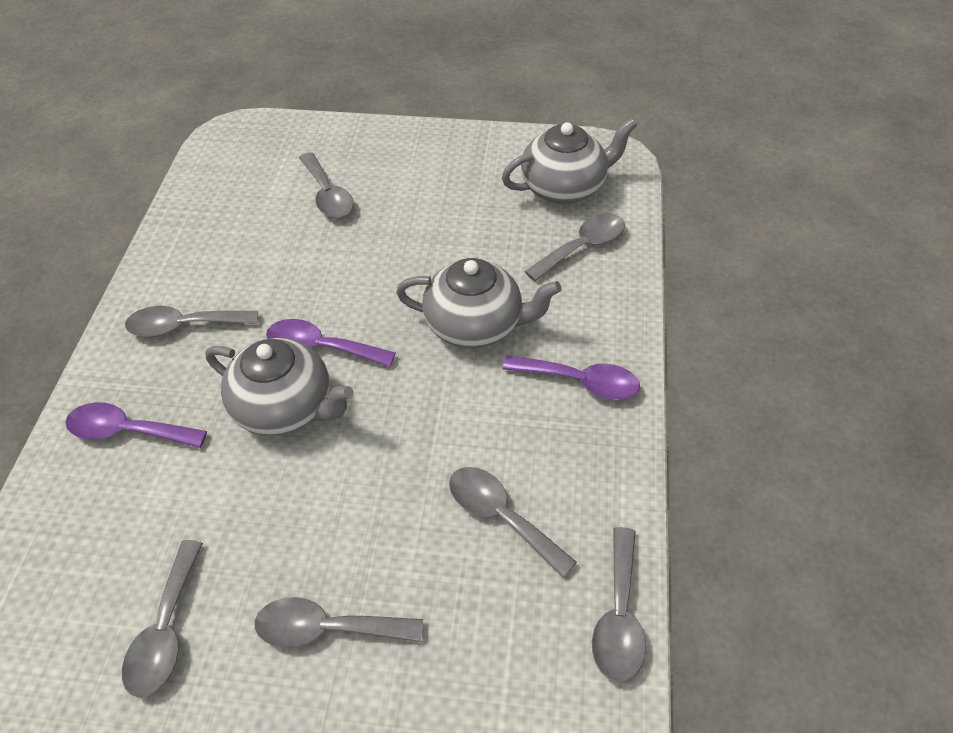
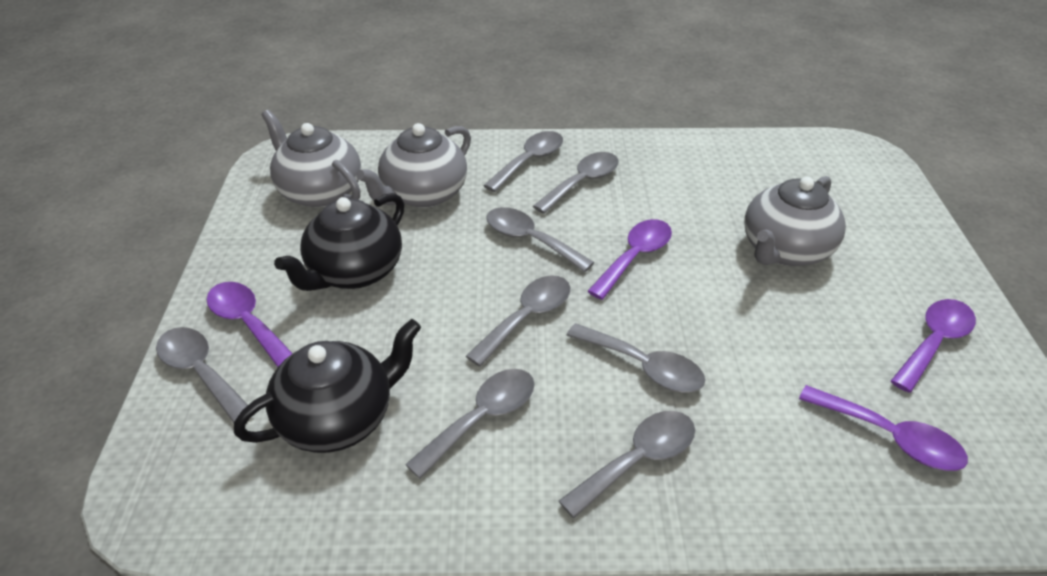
black teapot: 0 -> 2
grey spoon: 7 -> 8
purple spoon: 3 -> 4

